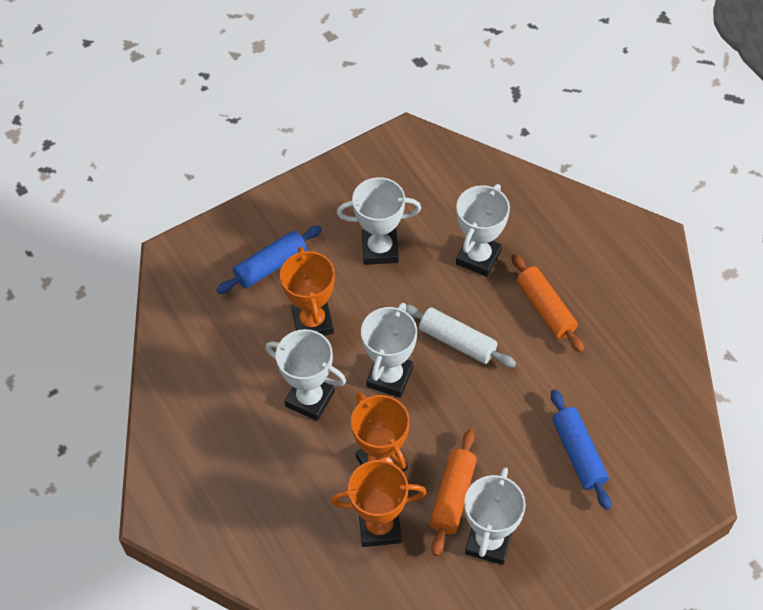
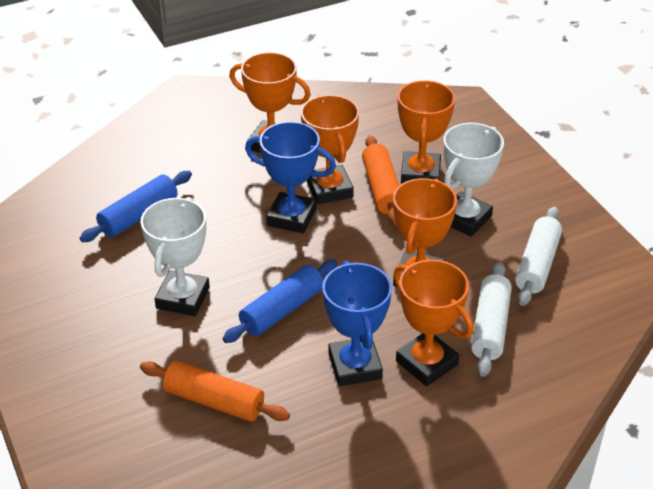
blue trophy: 0 -> 2
orange trophy: 3 -> 5
white rolling pin: 1 -> 2
white trophy: 5 -> 2

